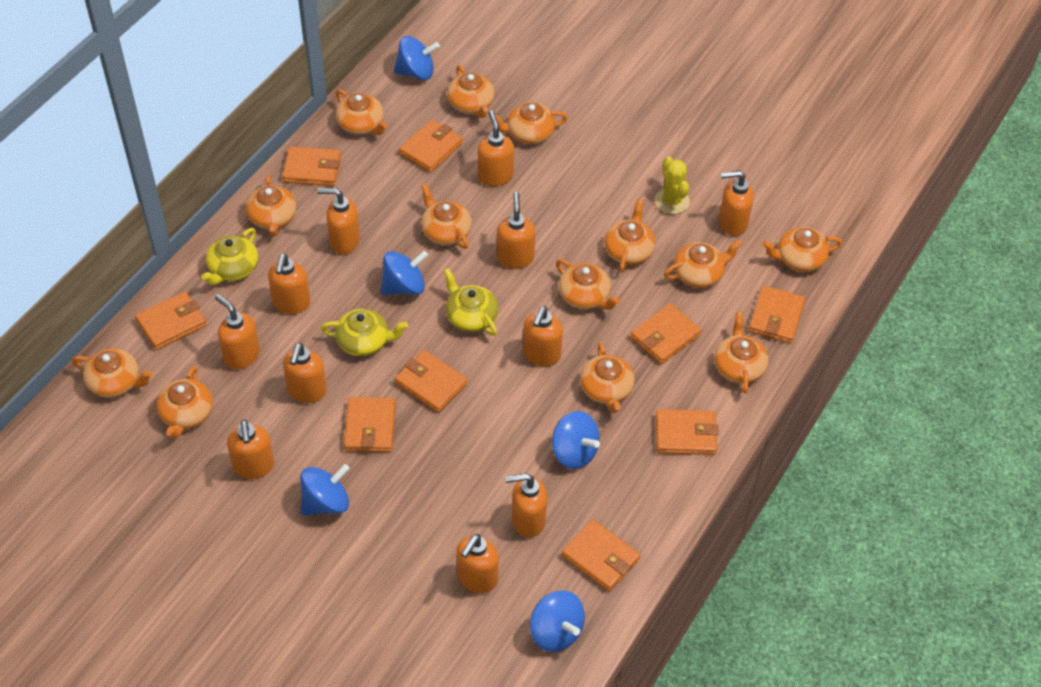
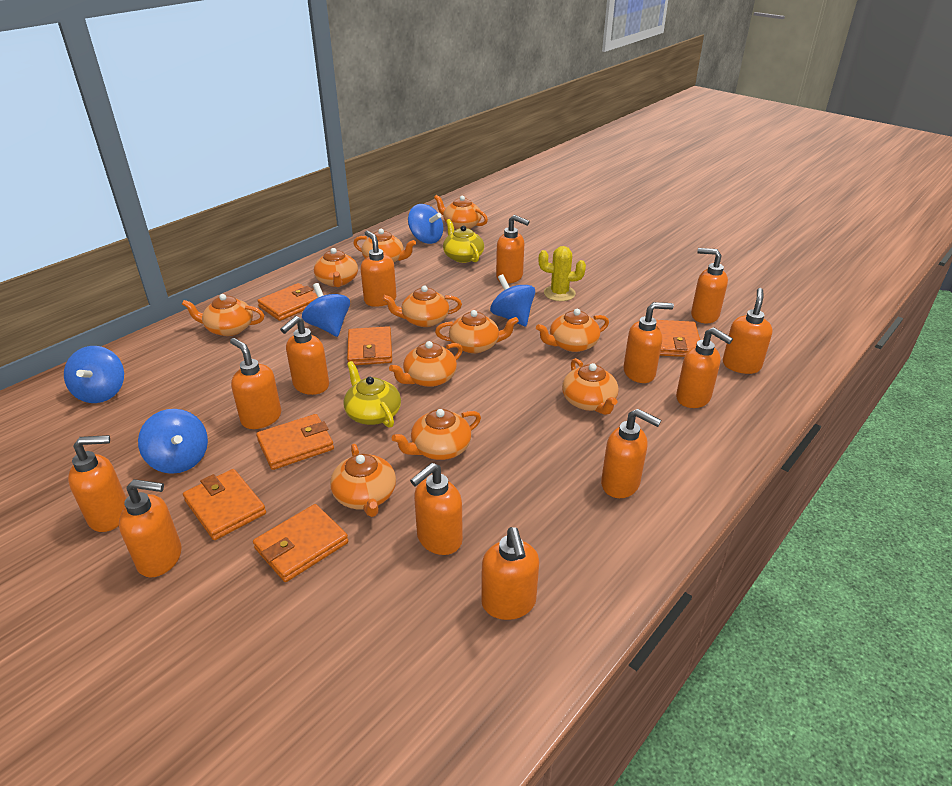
orange soap dispenser: 11 -> 13
orange teapot: 13 -> 11
orange wallet: 9 -> 6
yellow teapot: 3 -> 2

